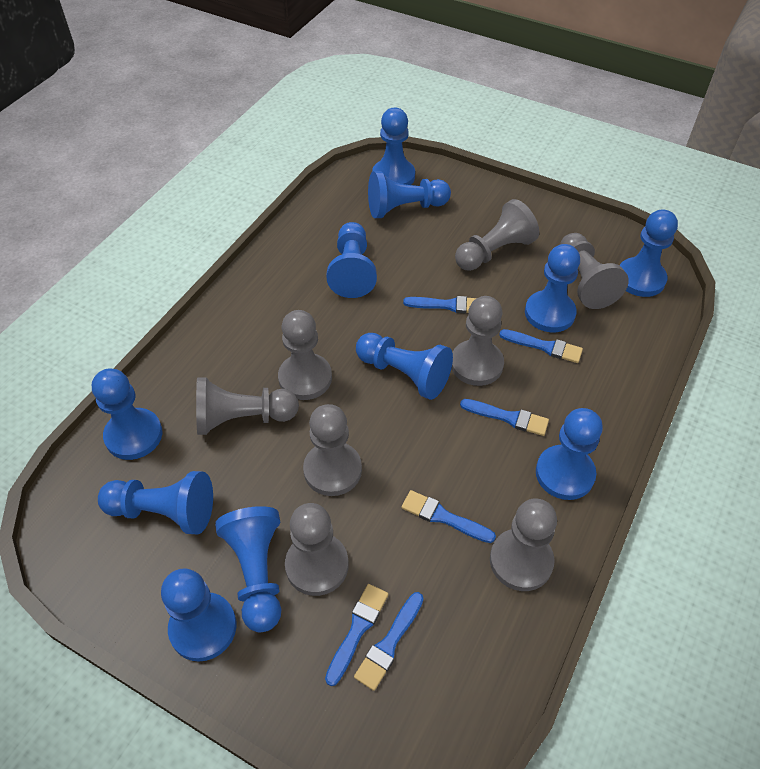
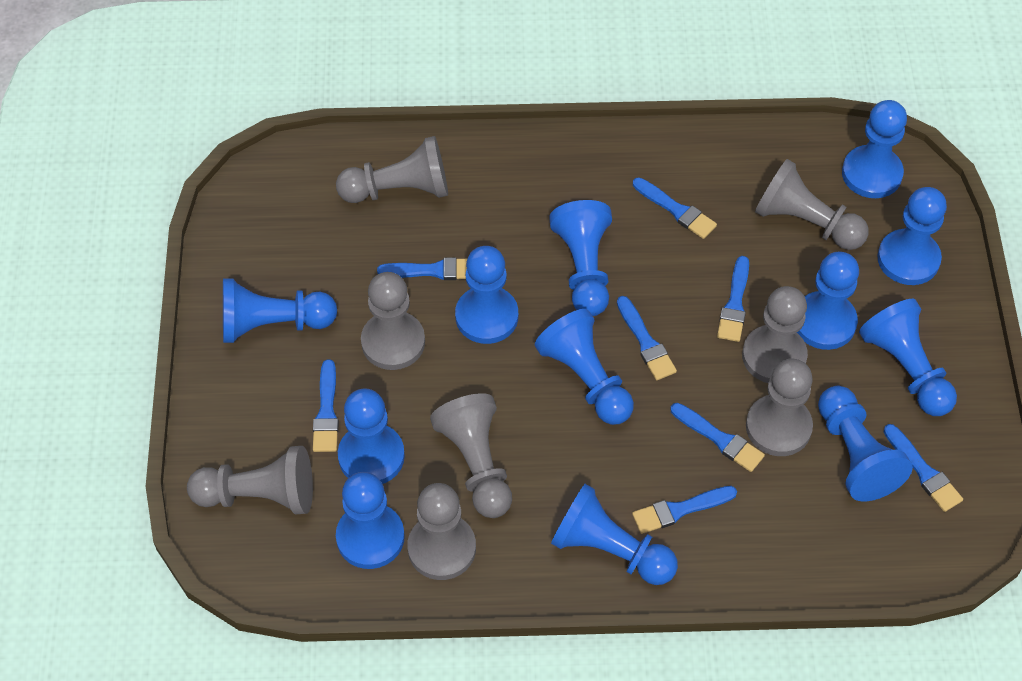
blue brush: 6 -> 8
blue pawn: 11 -> 12

